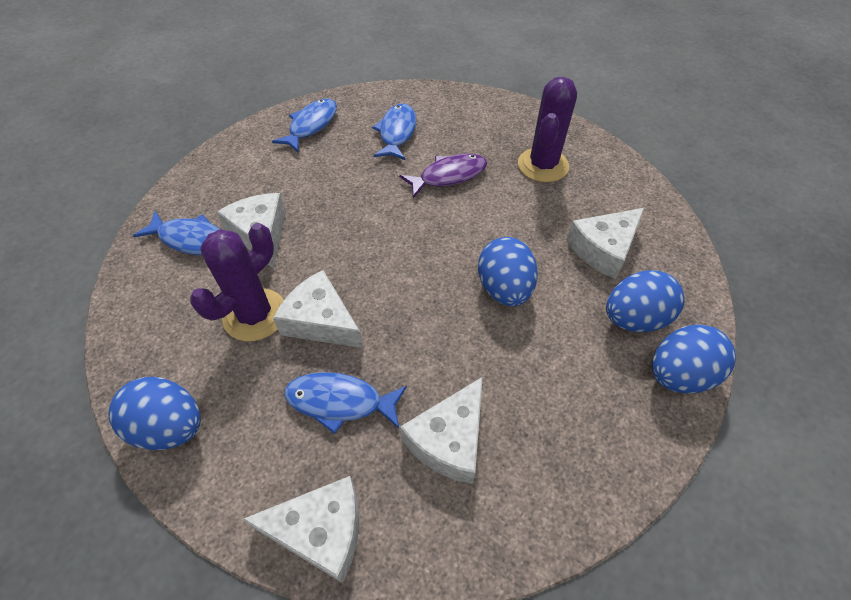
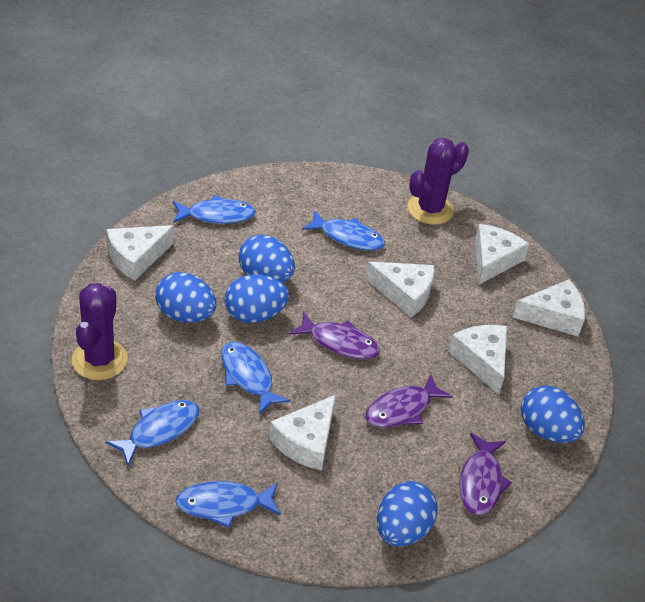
blue egg: 4 -> 5
blue fish: 4 -> 5
purple fish: 1 -> 3
white cheese: 5 -> 6

